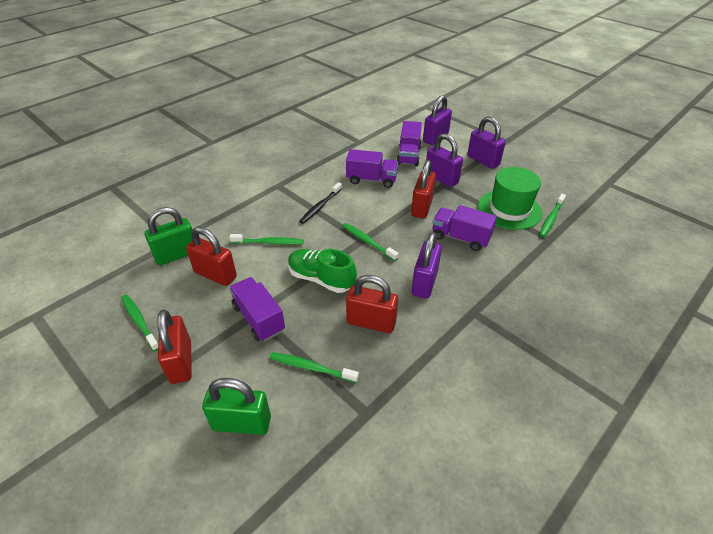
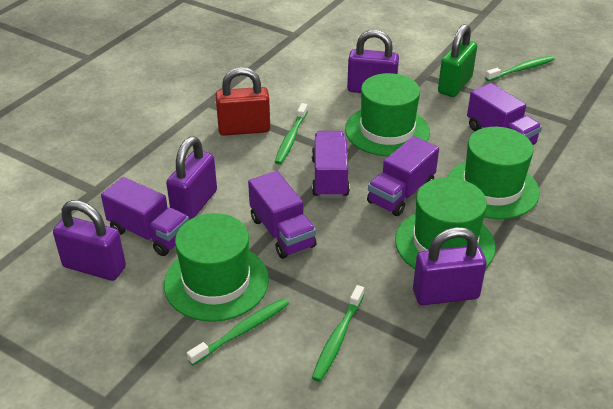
black toothbrush: 1 -> 0
green hat: 1 -> 4
green padlock: 2 -> 1
green shoe: 1 -> 0
green toothbrush: 5 -> 4
purple truck: 4 -> 5
red padlock: 4 -> 1

